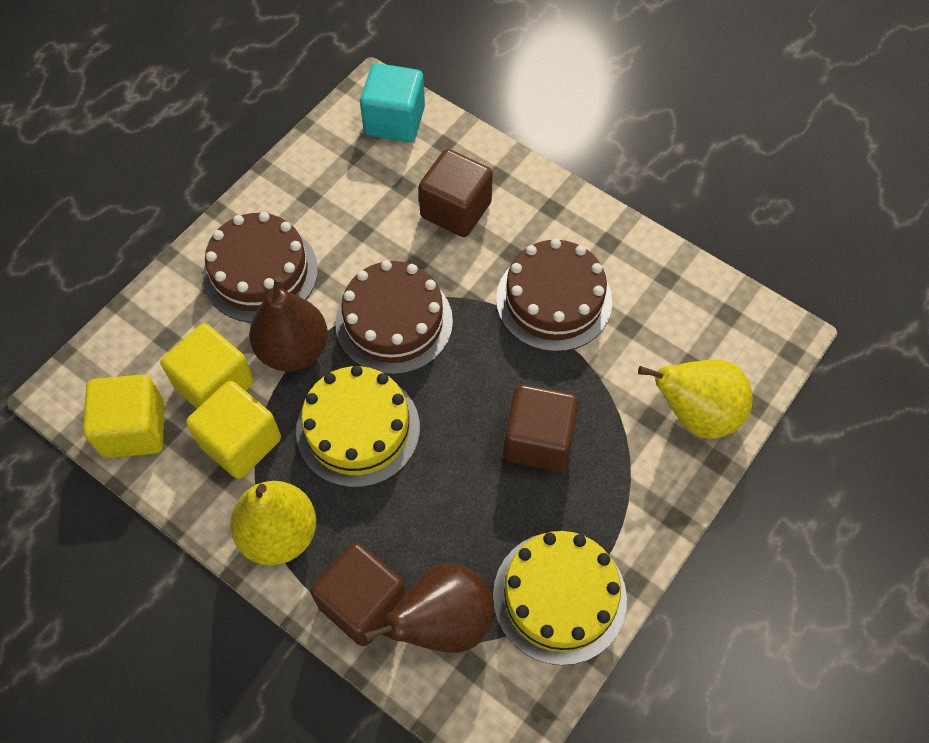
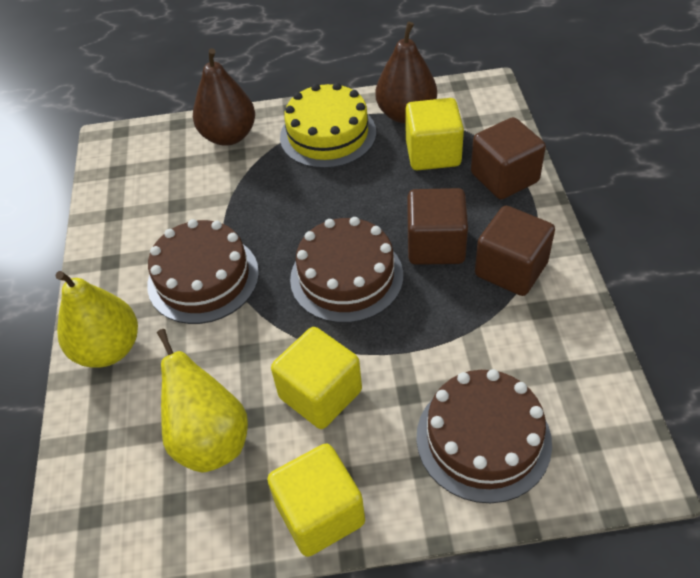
turquoise cube: 1 -> 0
yellow cake: 2 -> 1

